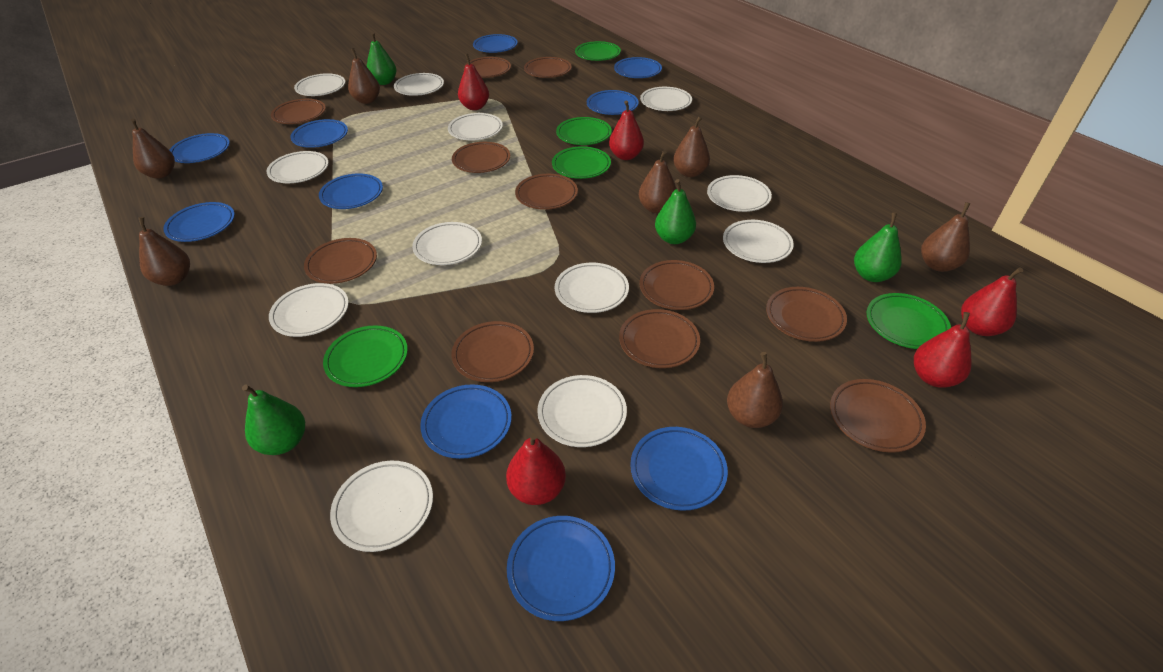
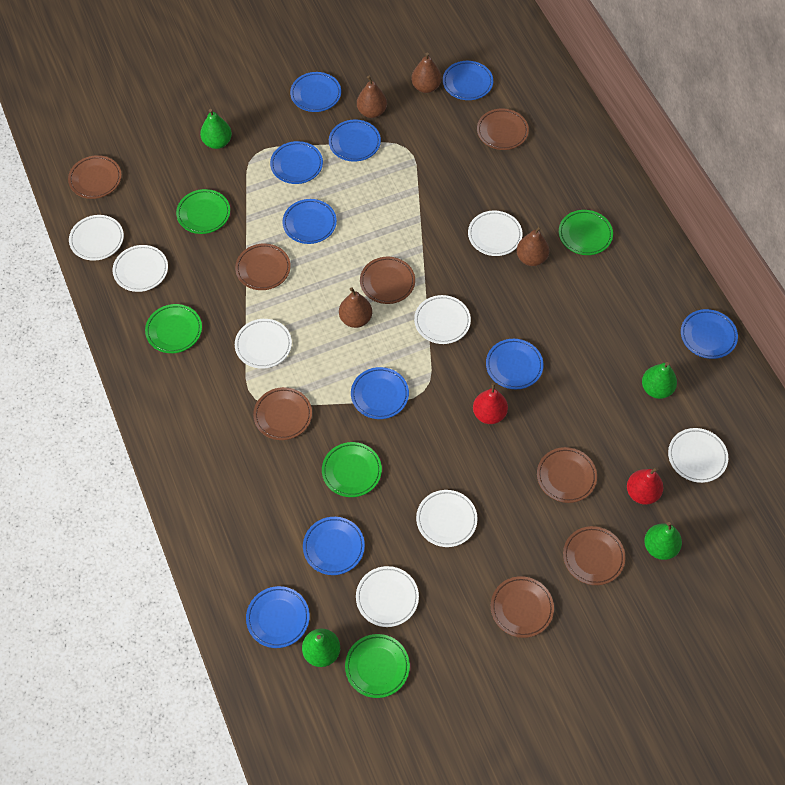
brown pear: 7 -> 4
brown plate: 11 -> 8
red pear: 5 -> 2
white plate: 12 -> 8

